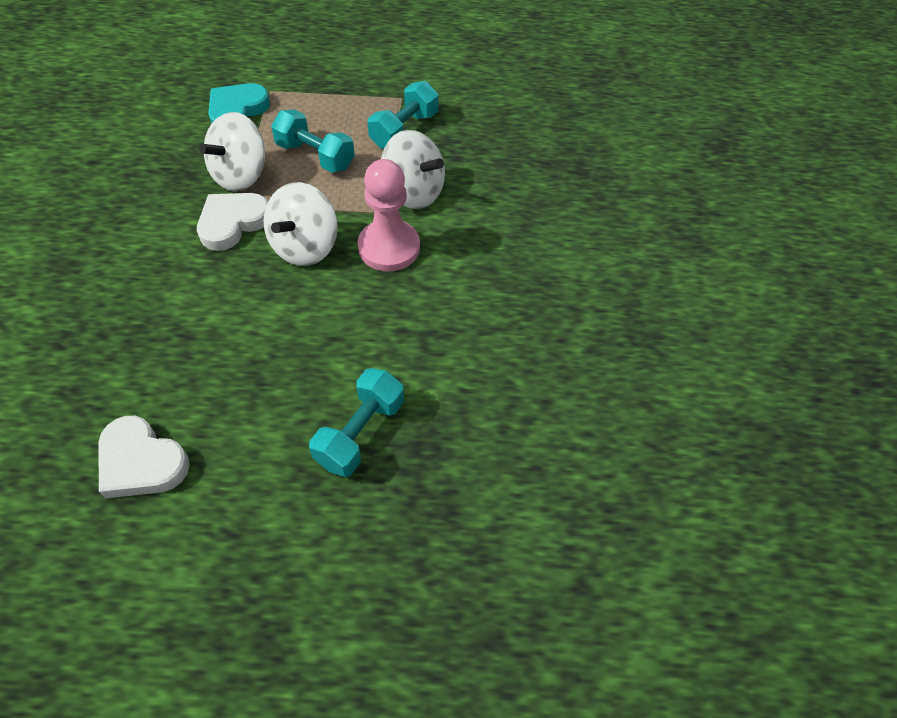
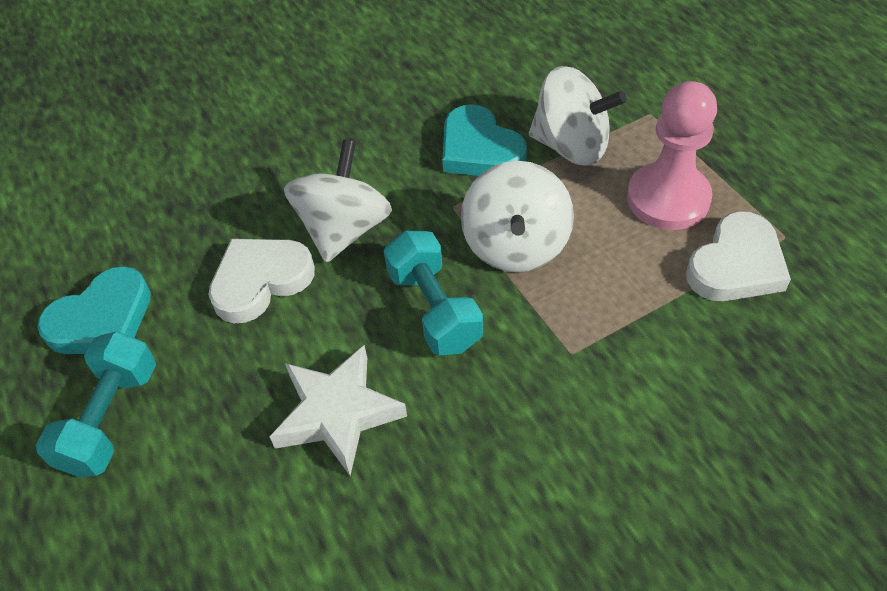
turquoise dumbbell: 3 -> 2
turquoise heart: 1 -> 2
white star: 0 -> 1

